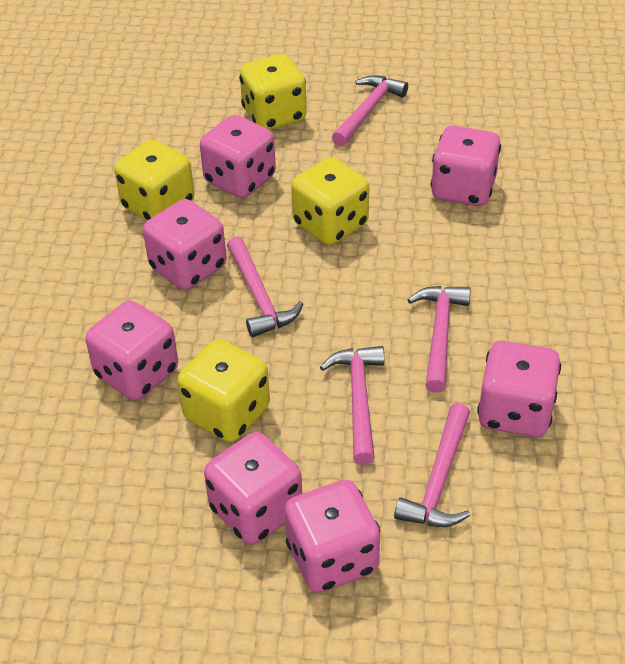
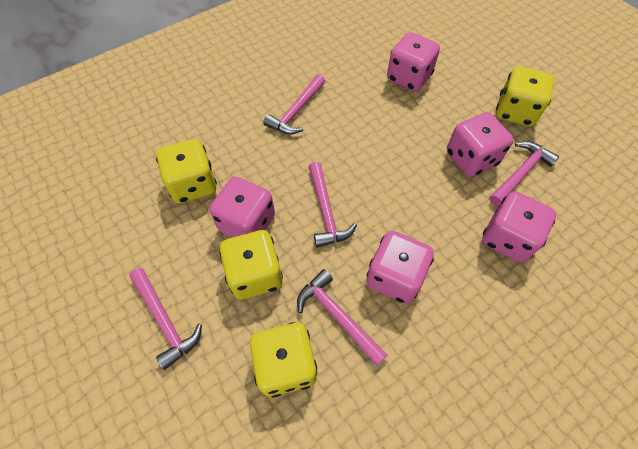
pink dice: 7 -> 5

